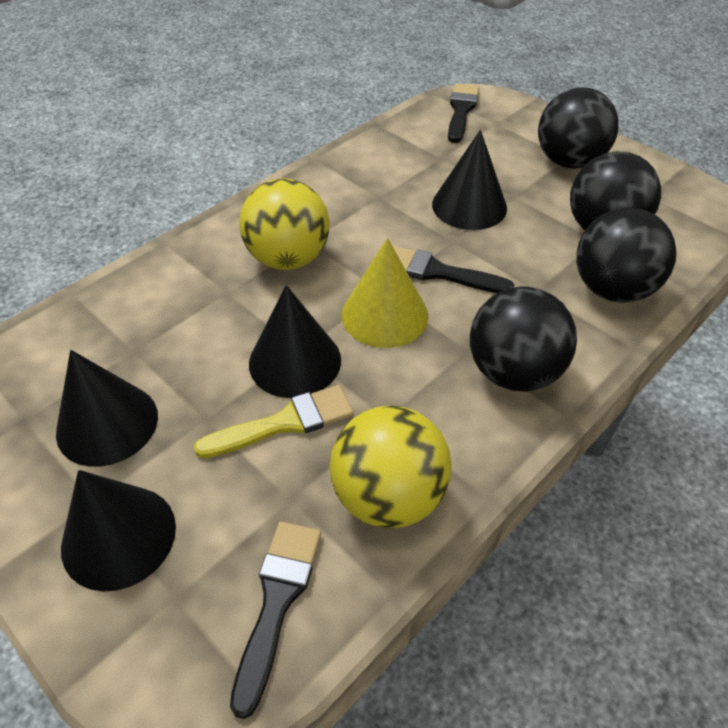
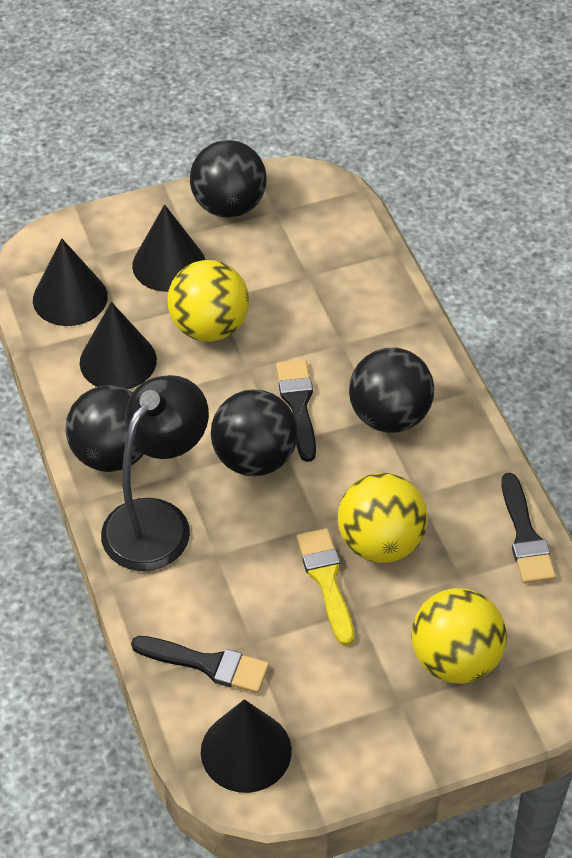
black lamp: 0 -> 1
yellow ball: 2 -> 3
yellow cone: 1 -> 0

